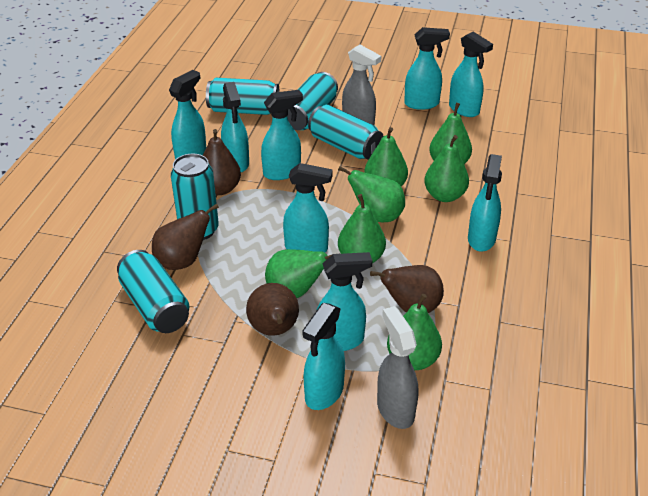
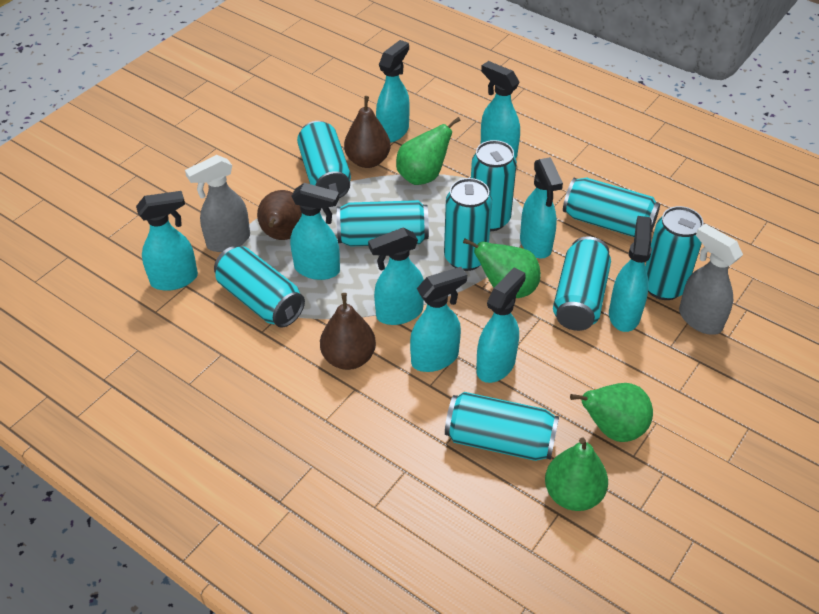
brown pear: 4 -> 3
green pear: 7 -> 4
turquoise can: 5 -> 9

